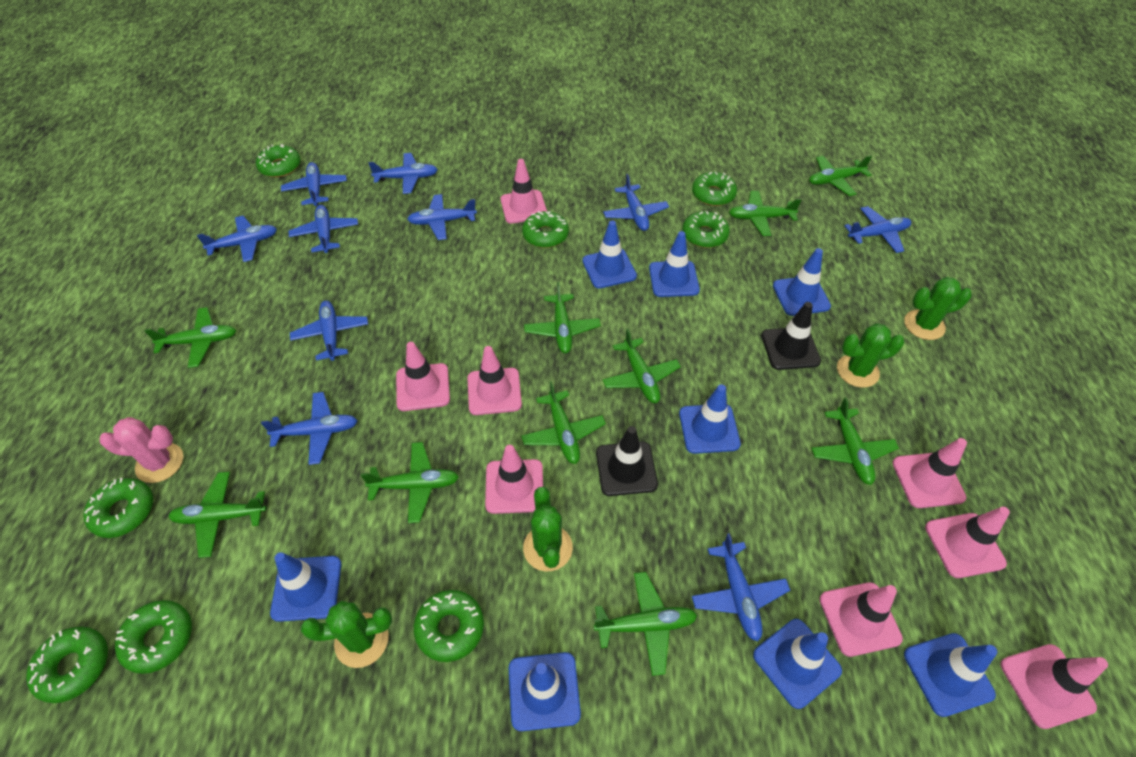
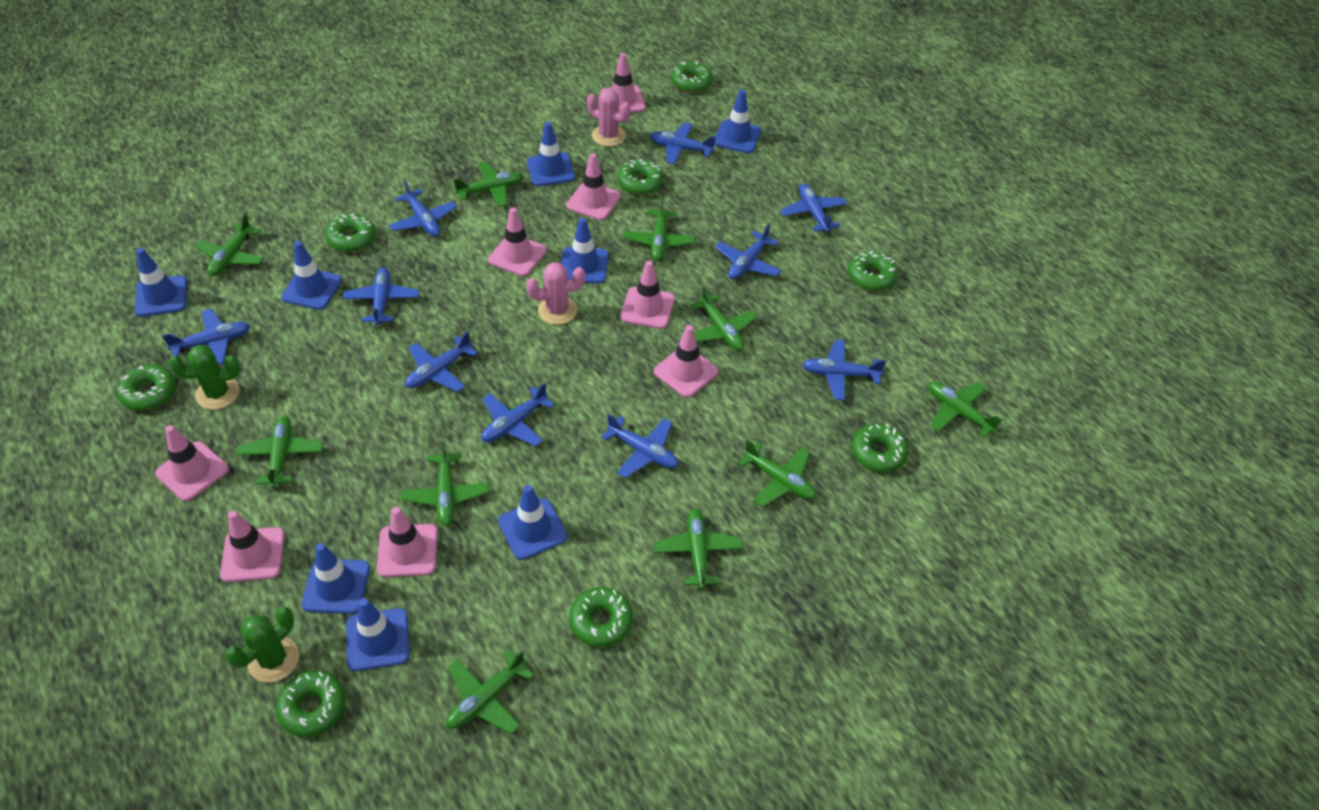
black traffic cone: 2 -> 0
green cactus: 4 -> 2
pink cactus: 1 -> 2

